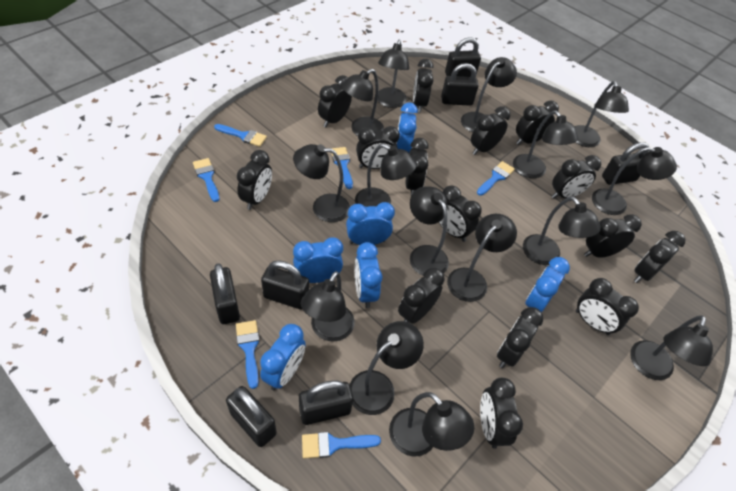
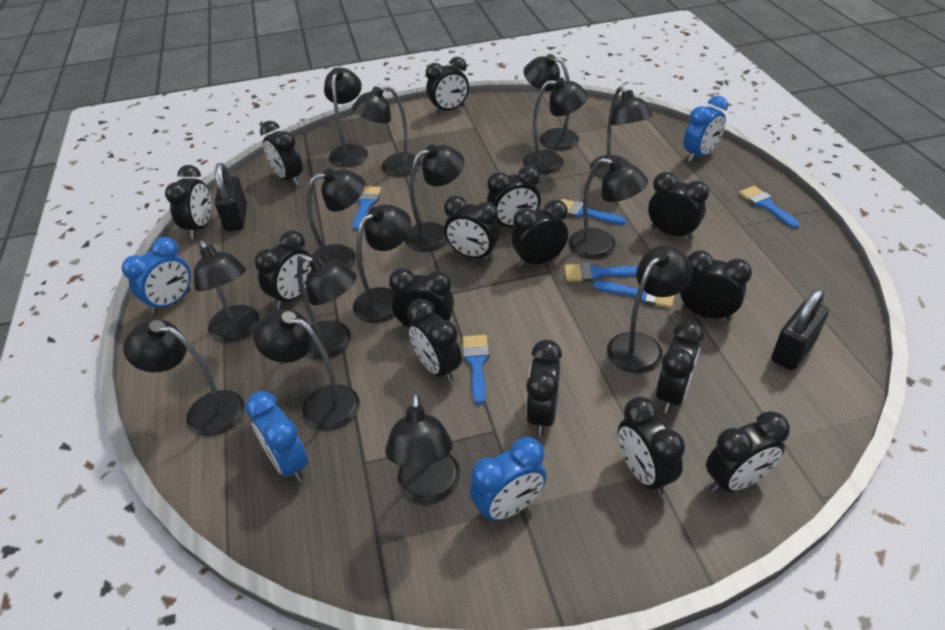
black padlock: 7 -> 2
blue clock: 6 -> 4

